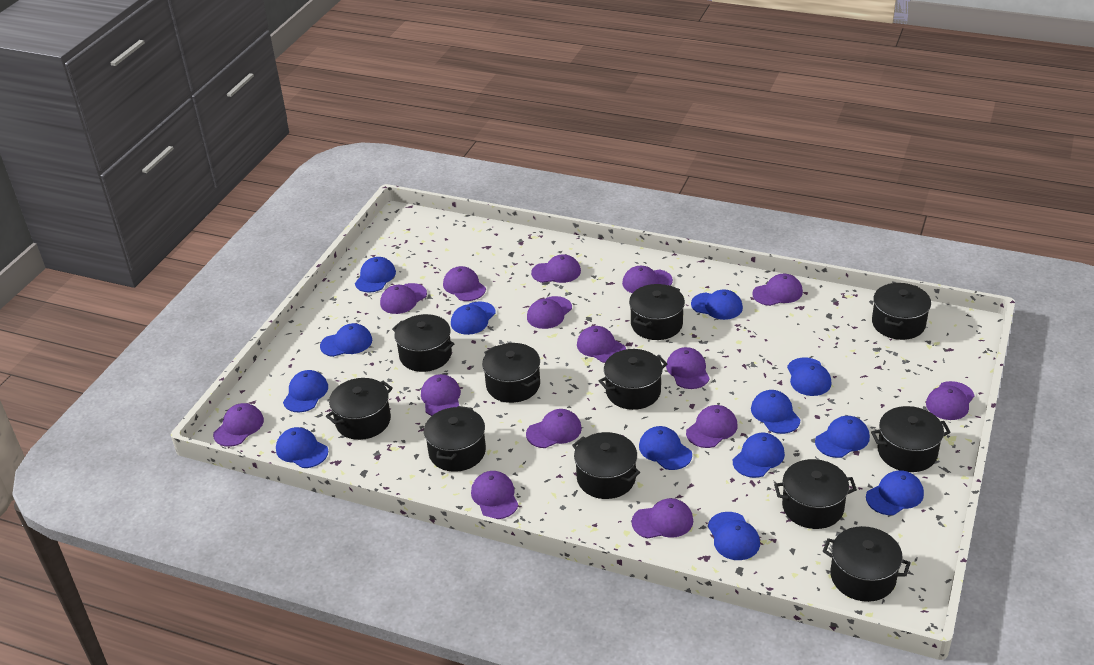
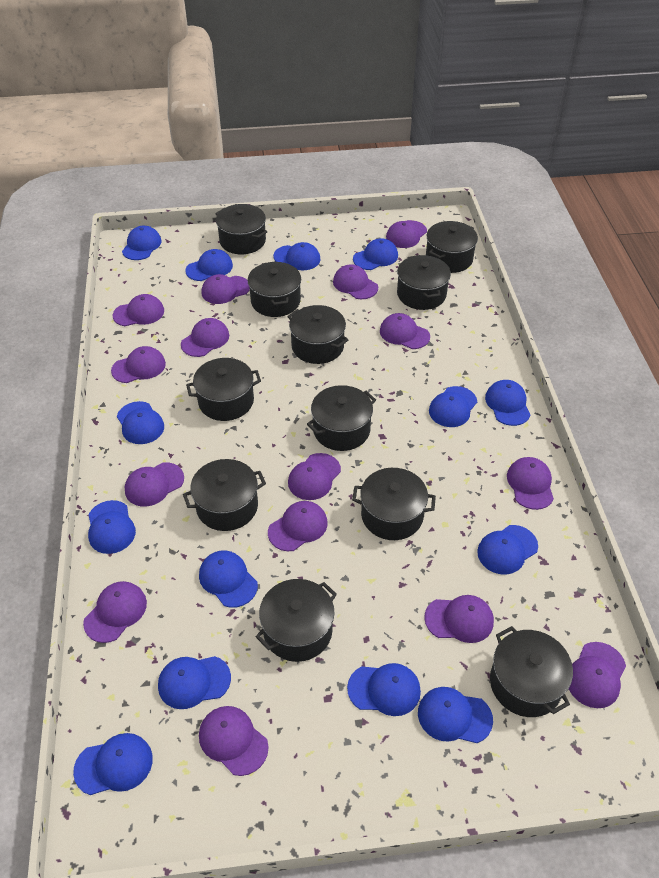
blue cap: 13 -> 14

